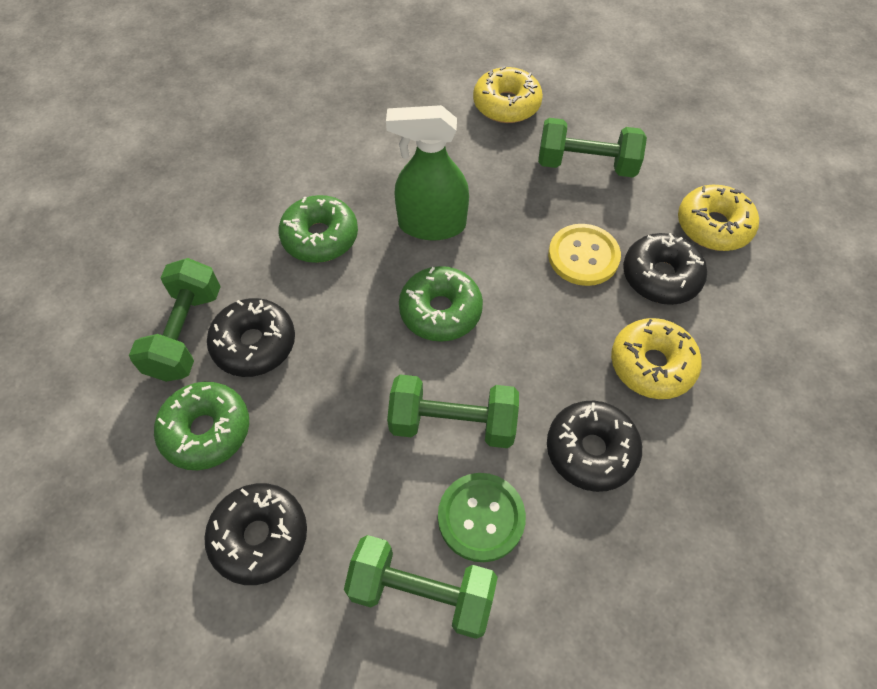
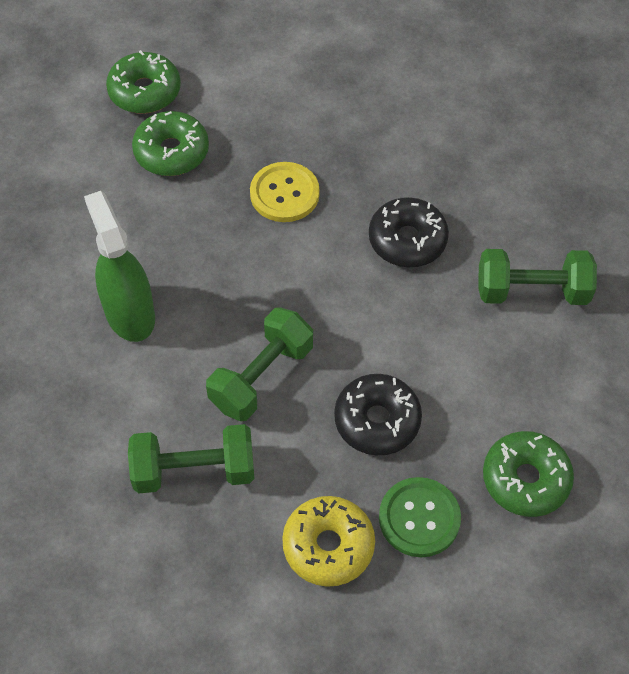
black donut: 4 -> 2
green dumbbell: 4 -> 3
yellow donut: 3 -> 1

